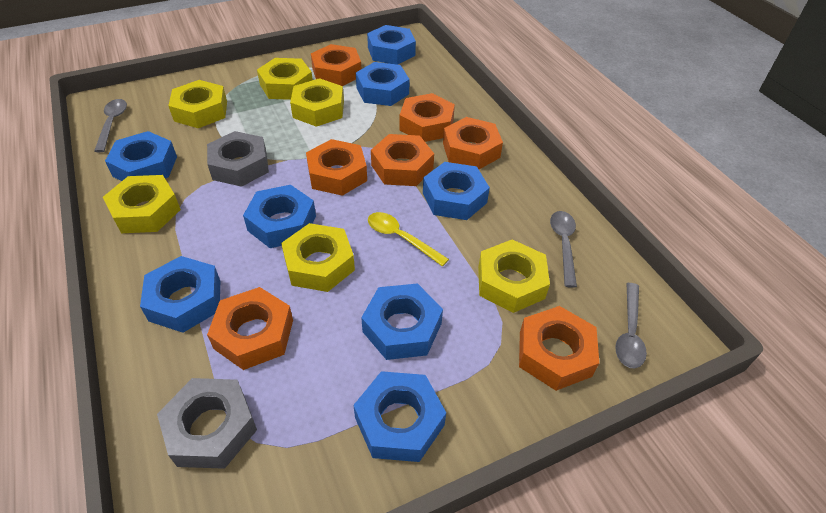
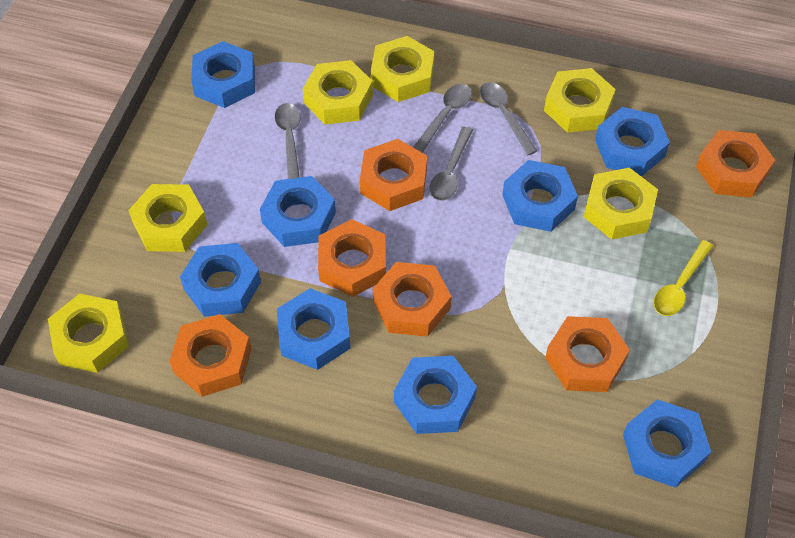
grey nut: 2 -> 0
grey spoon: 3 -> 4
orange nut: 7 -> 6

